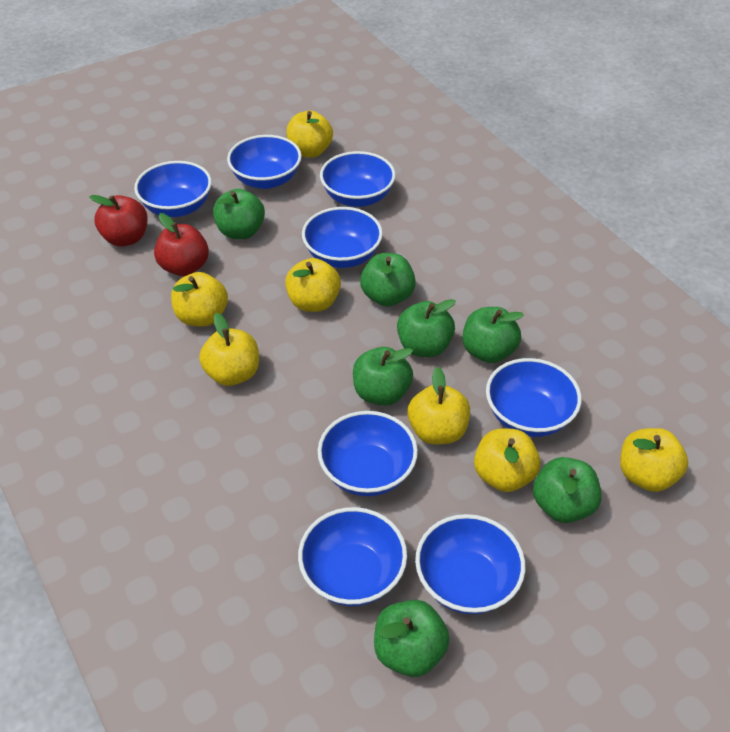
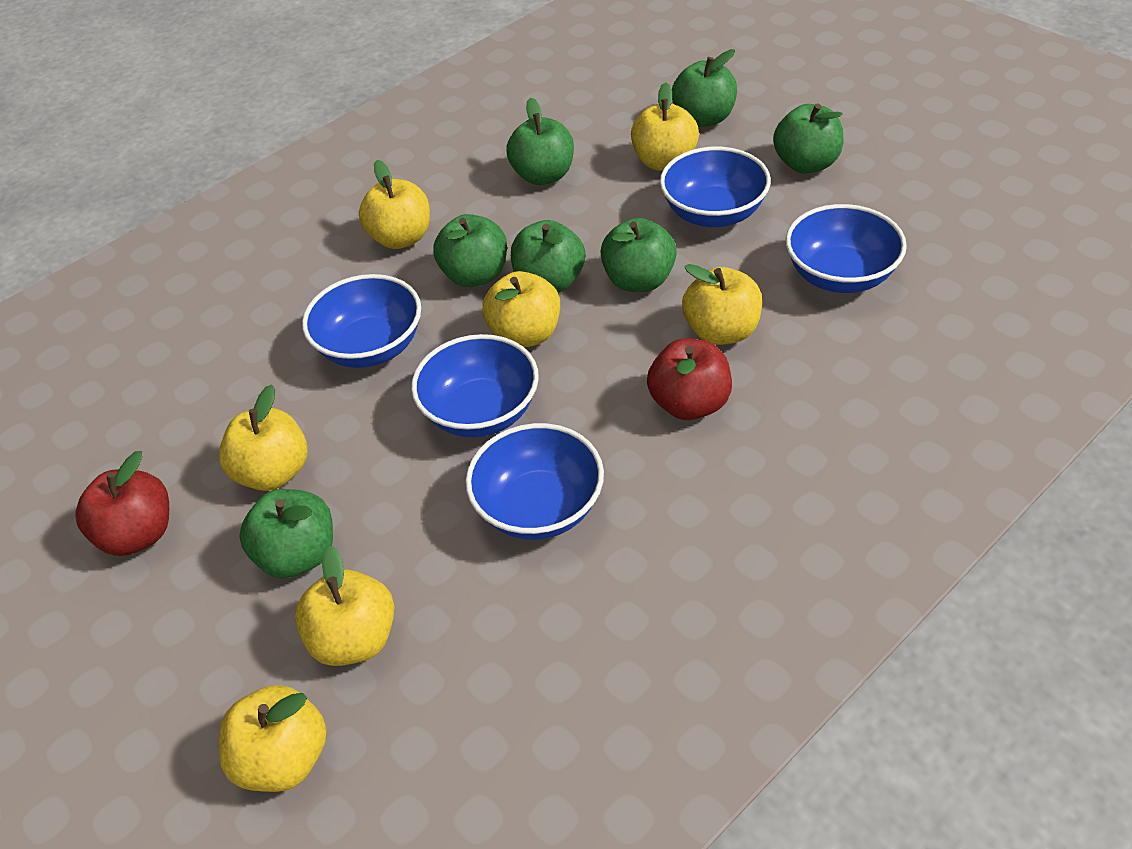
blue bowl: 8 -> 5

